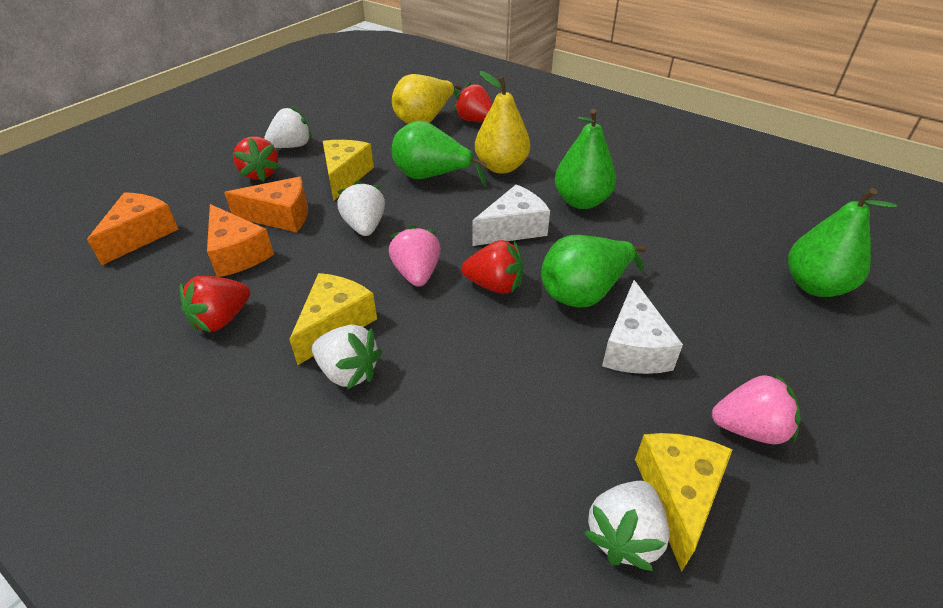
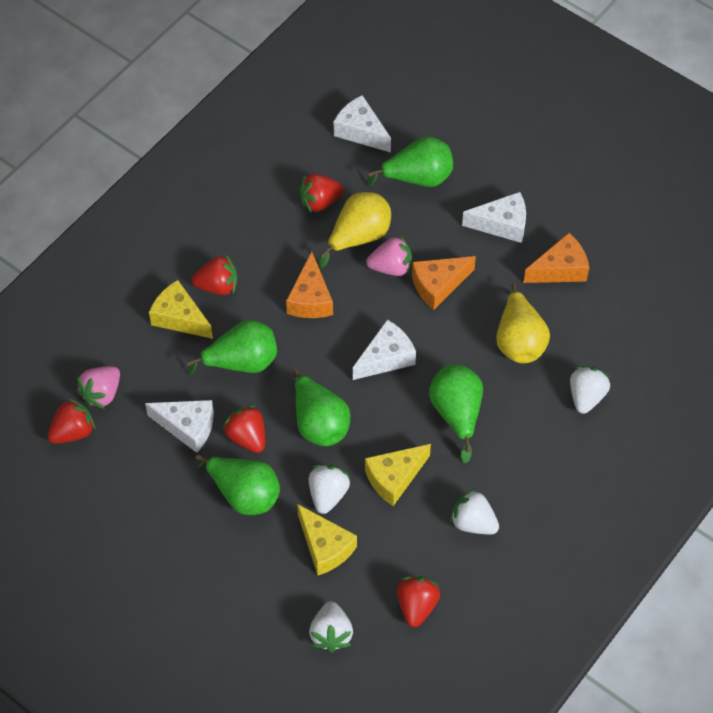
green pear: 4 -> 5
red strawberry: 4 -> 5
white cheese: 2 -> 4

